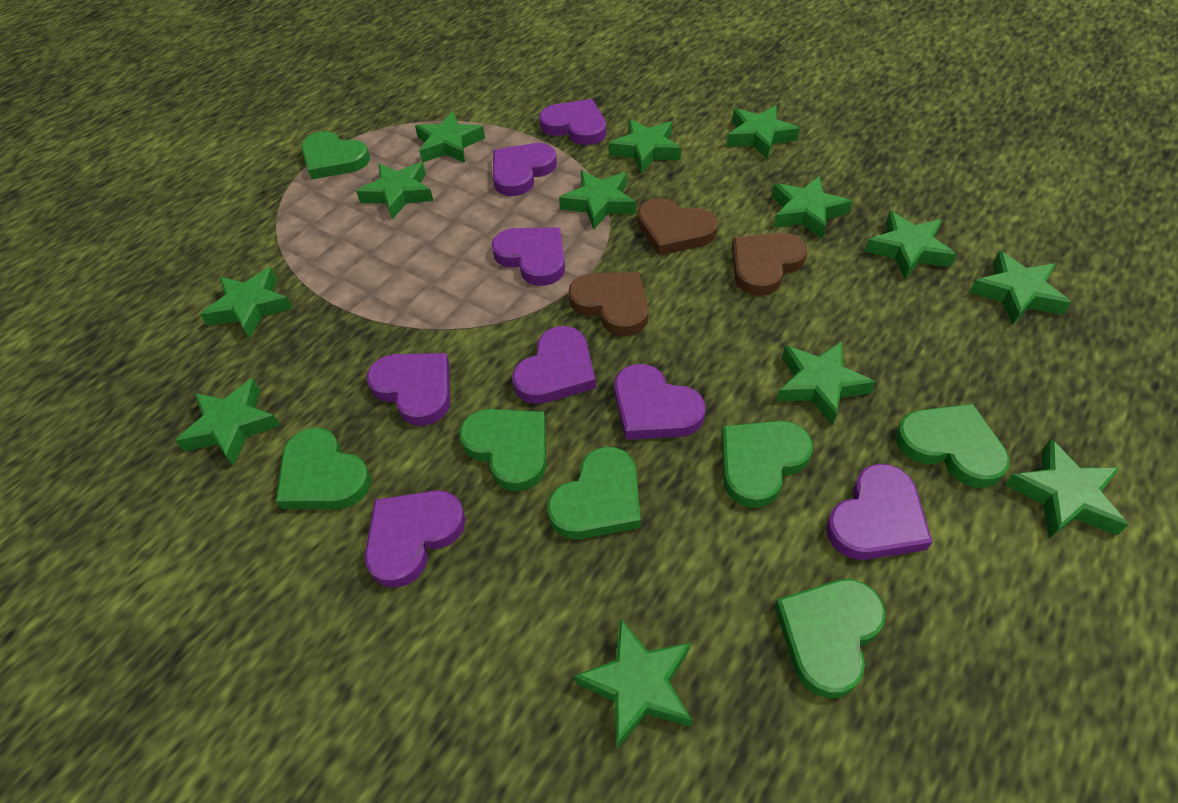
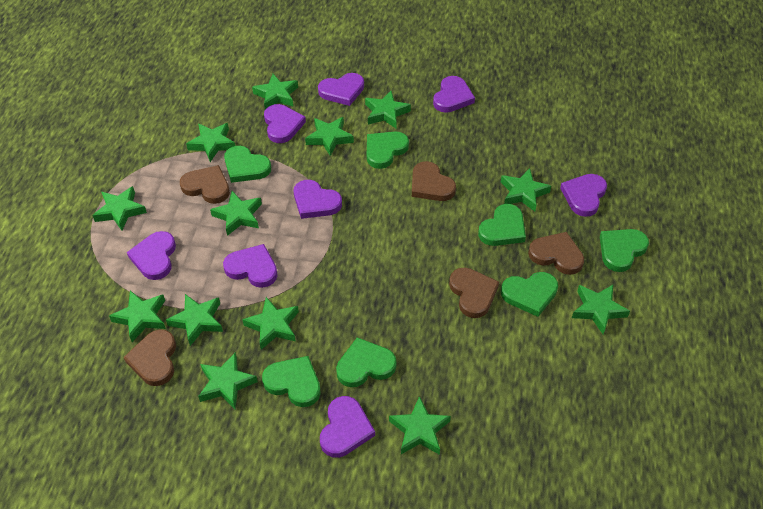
brown heart: 3 -> 5

